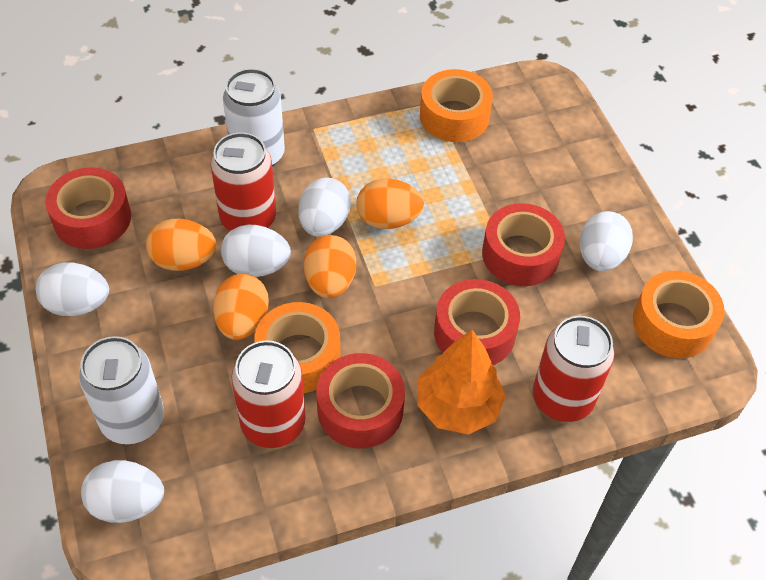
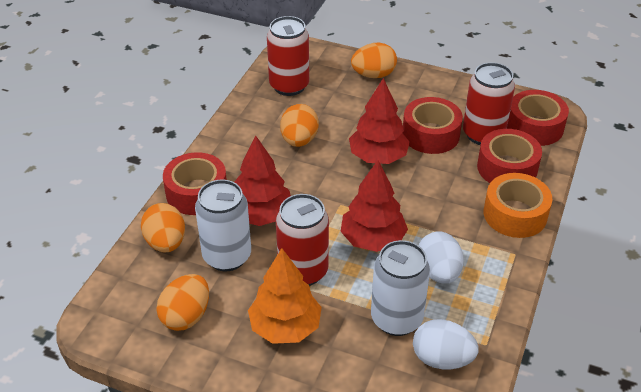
orange tape: 3 -> 1
red tree: 0 -> 3
white egg: 5 -> 2

